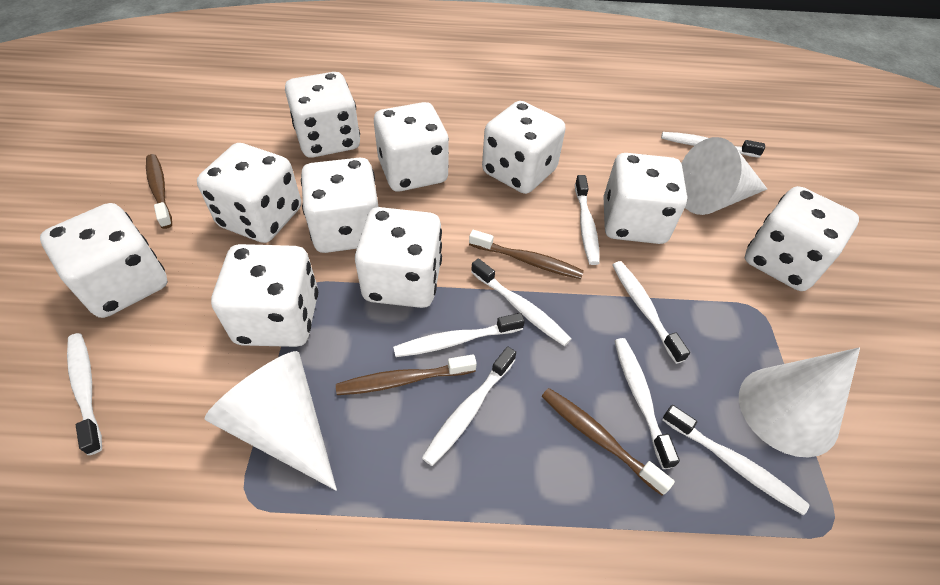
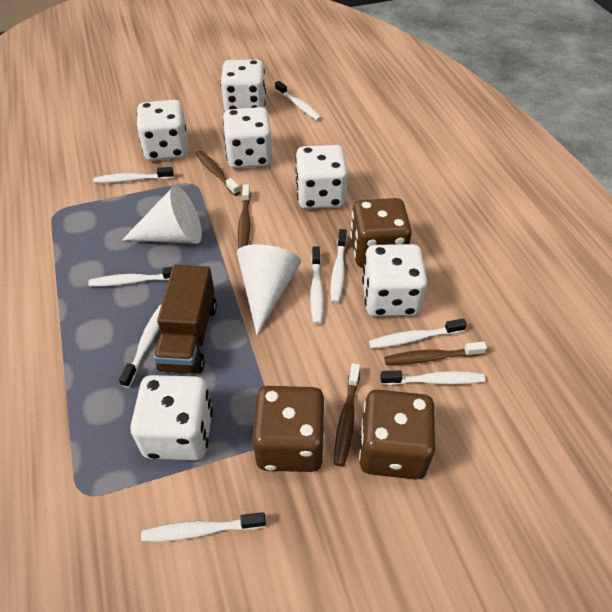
brown dice: 0 -> 3
brown truck: 0 -> 1
white cone: 3 -> 2
white dice: 10 -> 6

